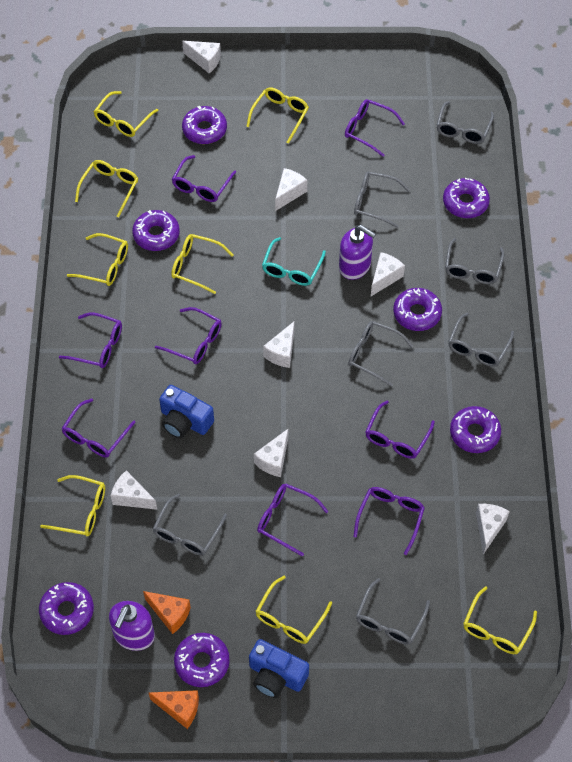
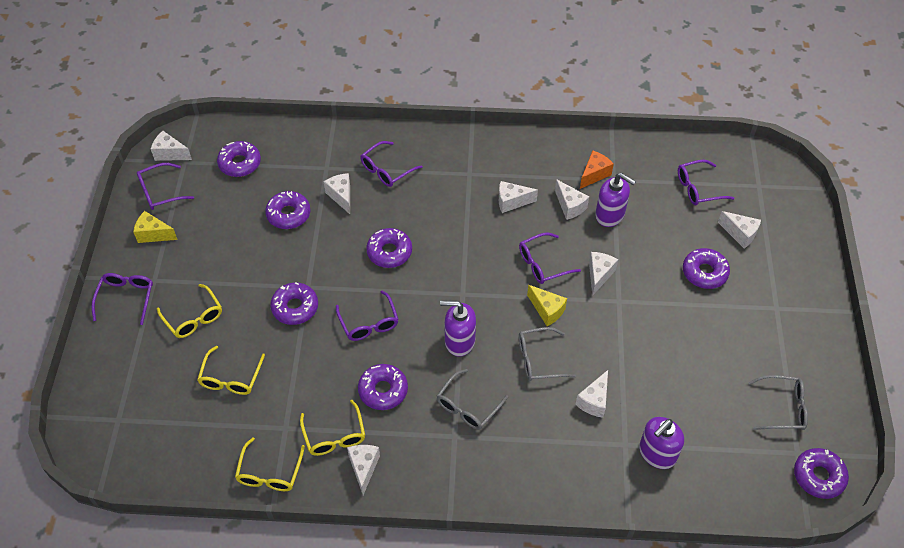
blue camera: 2 -> 0
grey glasses: 7 -> 3
orange cheese: 2 -> 1
purple glasses: 8 -> 6
purple soap dispenser: 2 -> 3
turquoise glasses: 1 -> 0
white cheese: 7 -> 8
yellow cheese: 0 -> 2
yellow glasses: 8 -> 4

